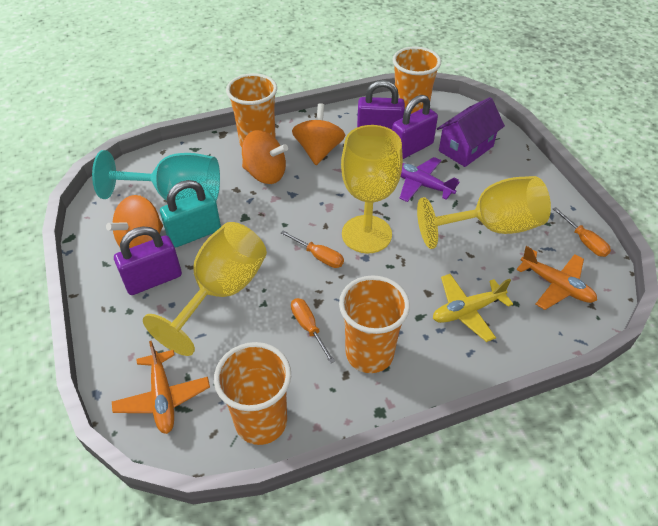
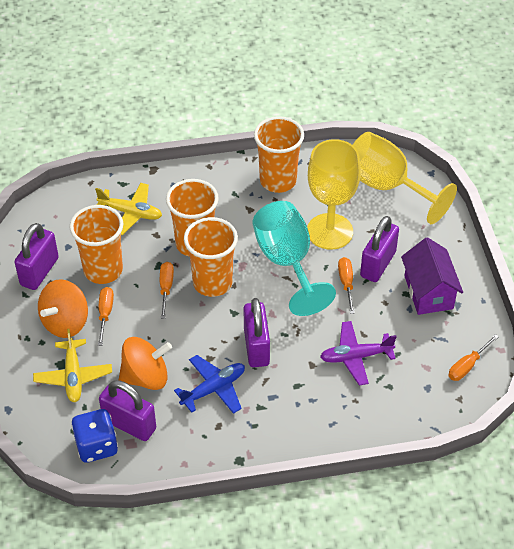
blue dice: 0 -> 1
blue plane: 0 -> 1
orange plane: 2 -> 0
orange screwdriver: 3 -> 4
orange spinning top: 3 -> 2
purple padlock: 3 -> 4
turquoise padlock: 1 -> 0
yellow goblet: 3 -> 2
yellow plane: 1 -> 2

